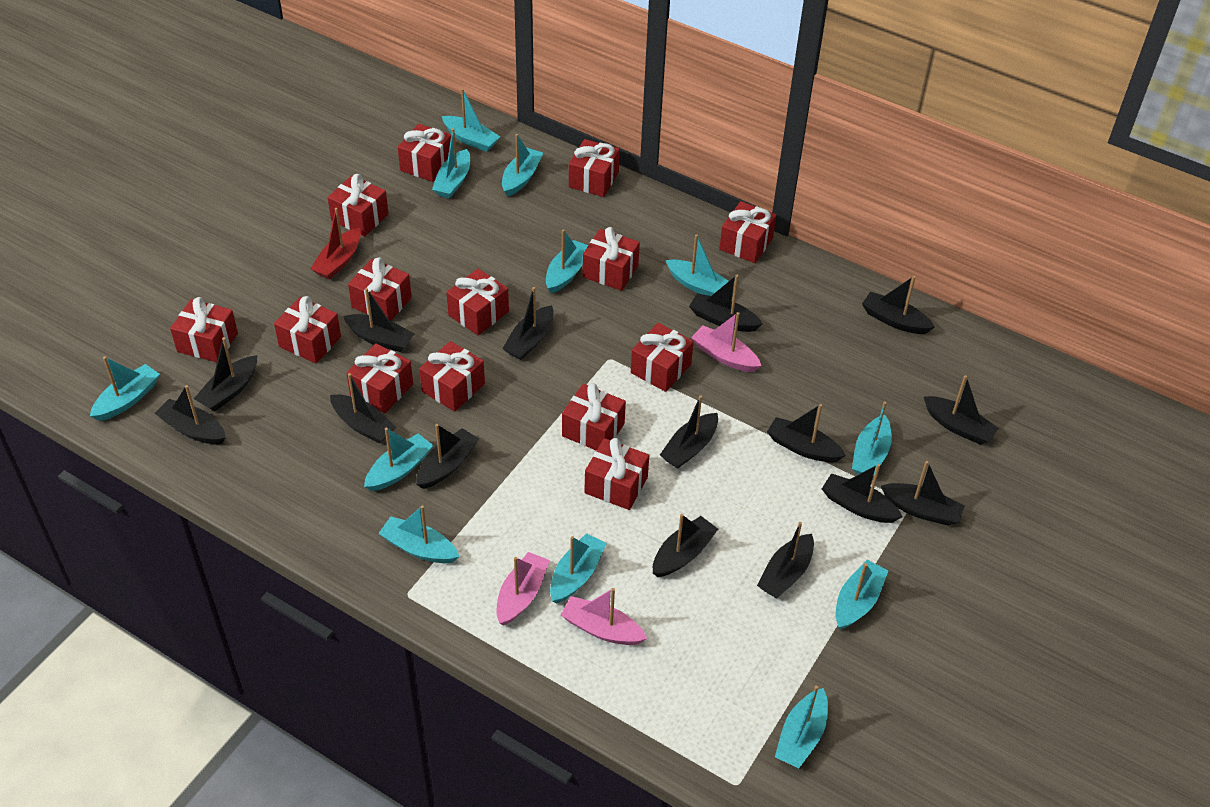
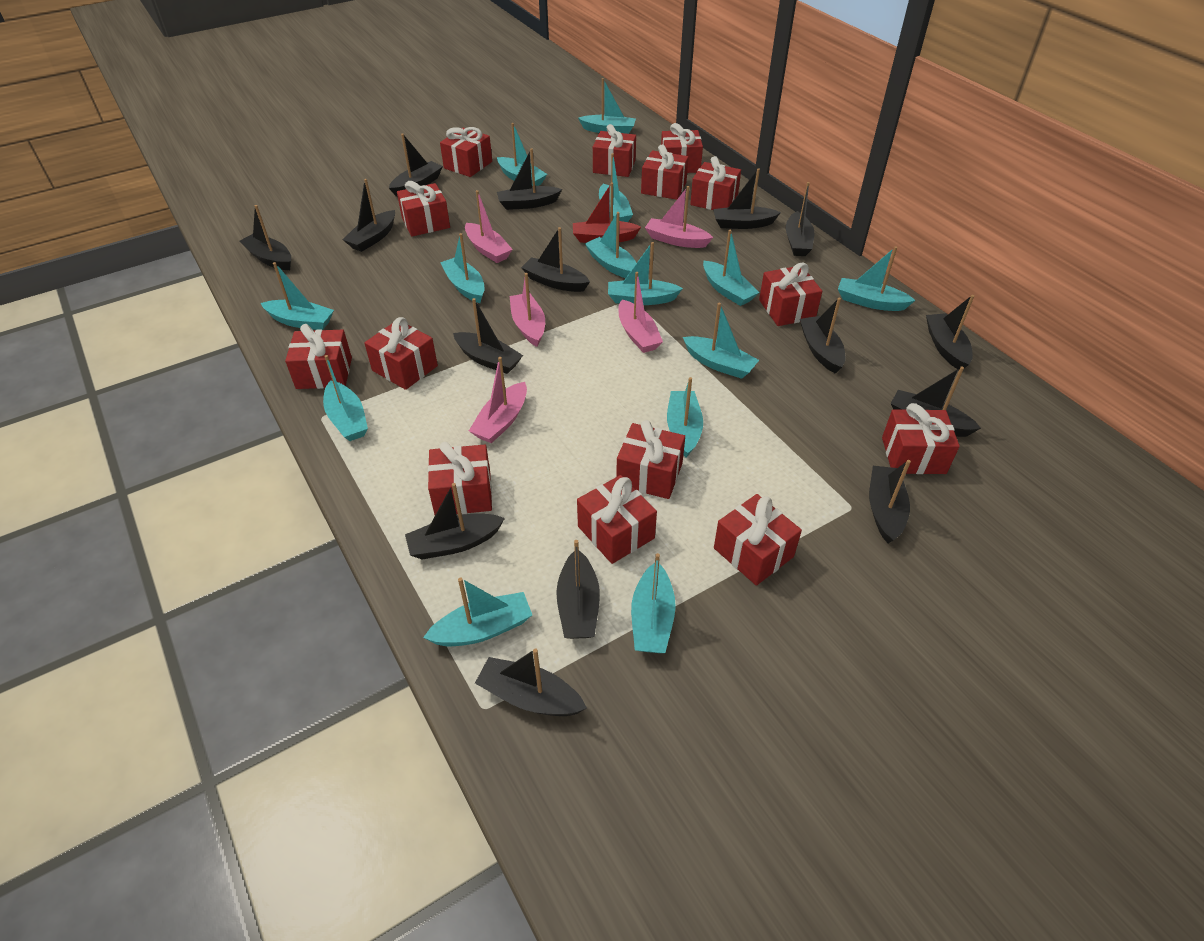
pink boat: 3 -> 5
turquoise boat: 12 -> 14

